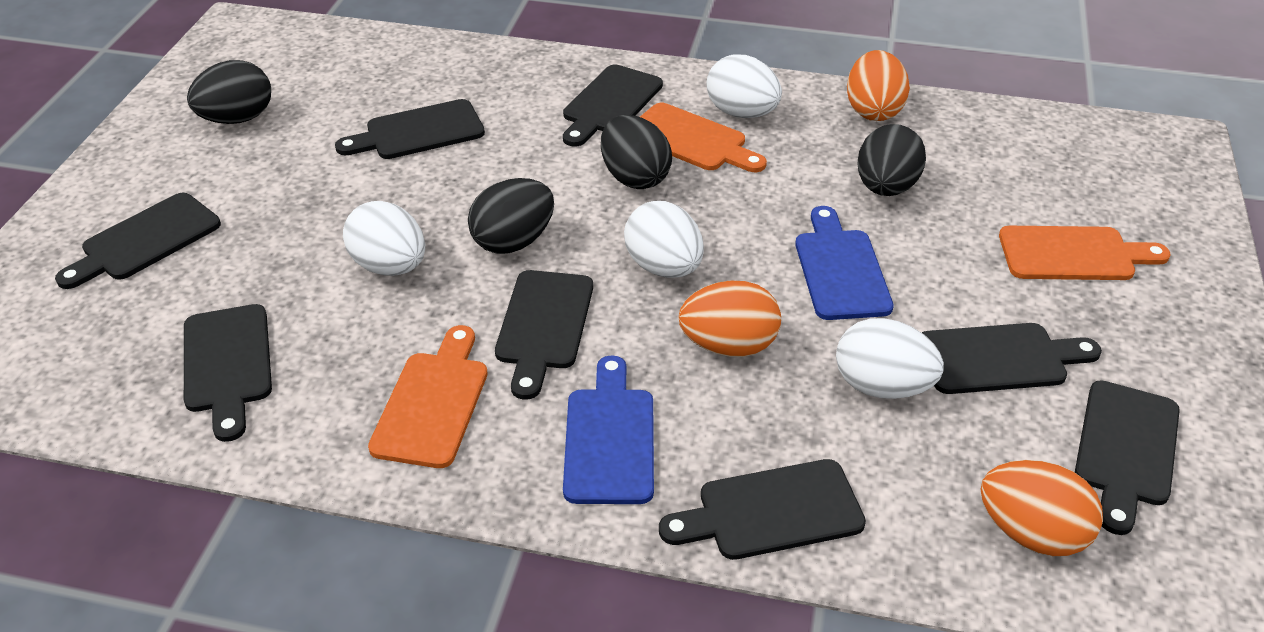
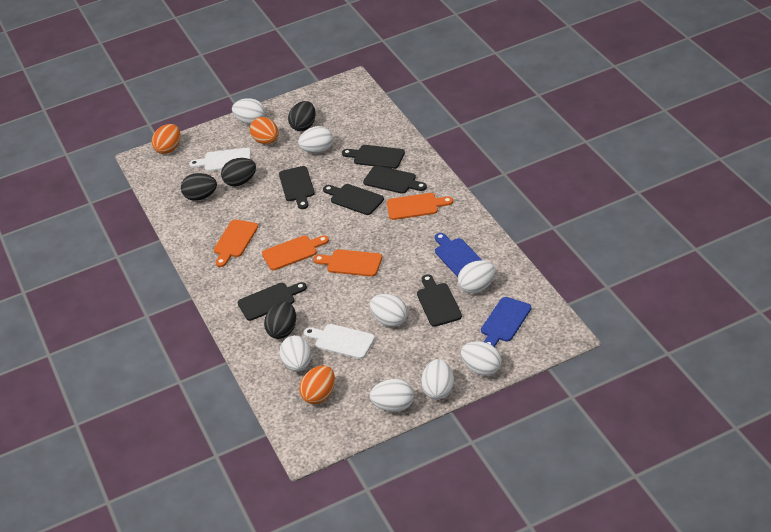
black cutting board: 8 -> 6
orange cutting board: 3 -> 4
white cutting board: 0 -> 2
white egg: 4 -> 8

